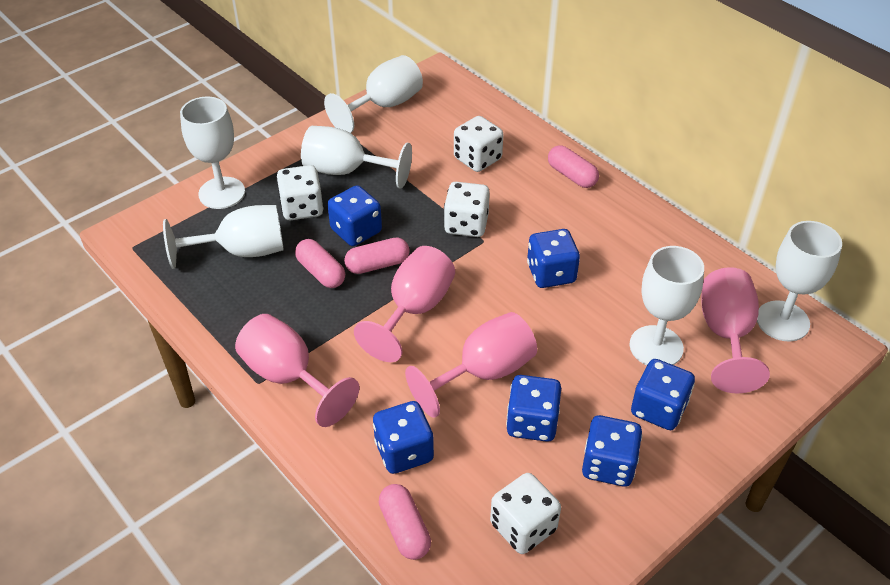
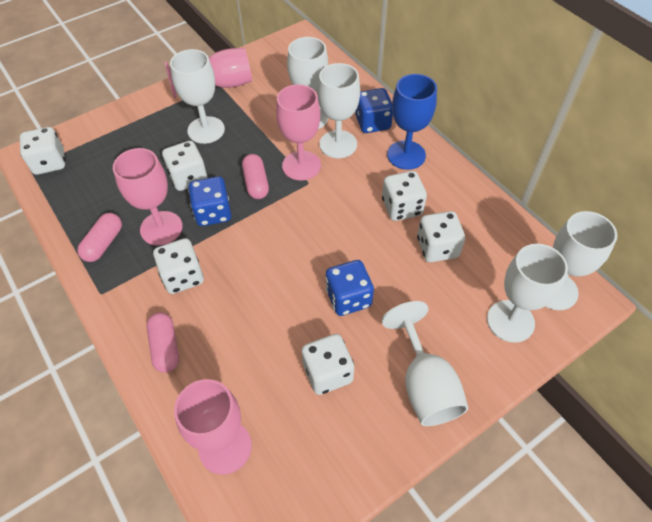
blue dice: 6 -> 3
blue goblet: 0 -> 1
pink capsule: 4 -> 3
white dice: 4 -> 6

